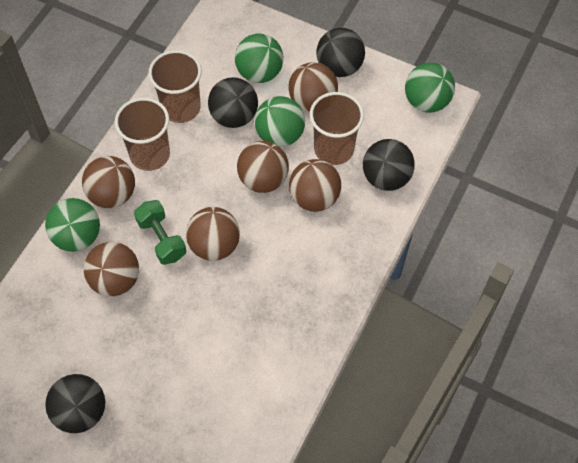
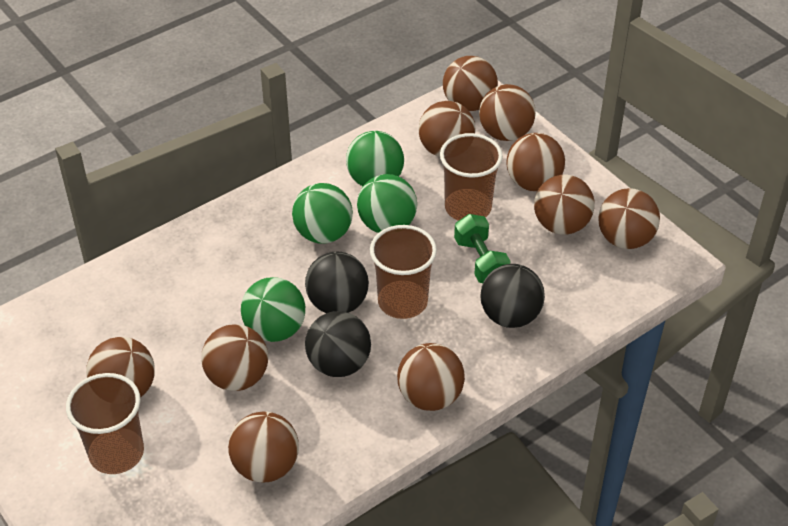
black ball: 4 -> 3
brown ball: 6 -> 10

